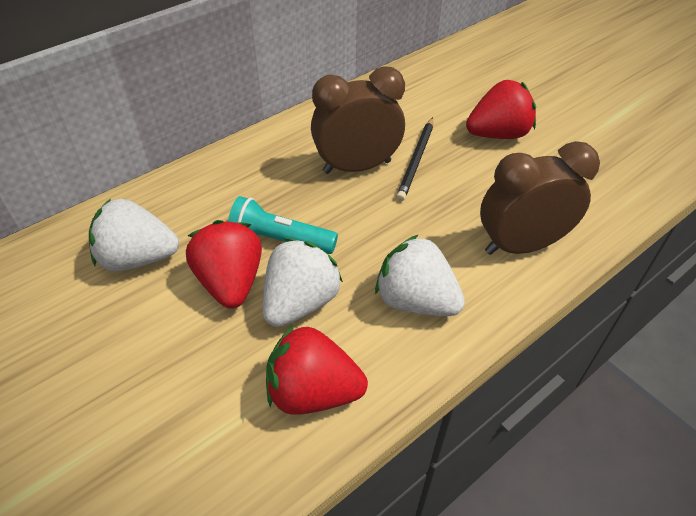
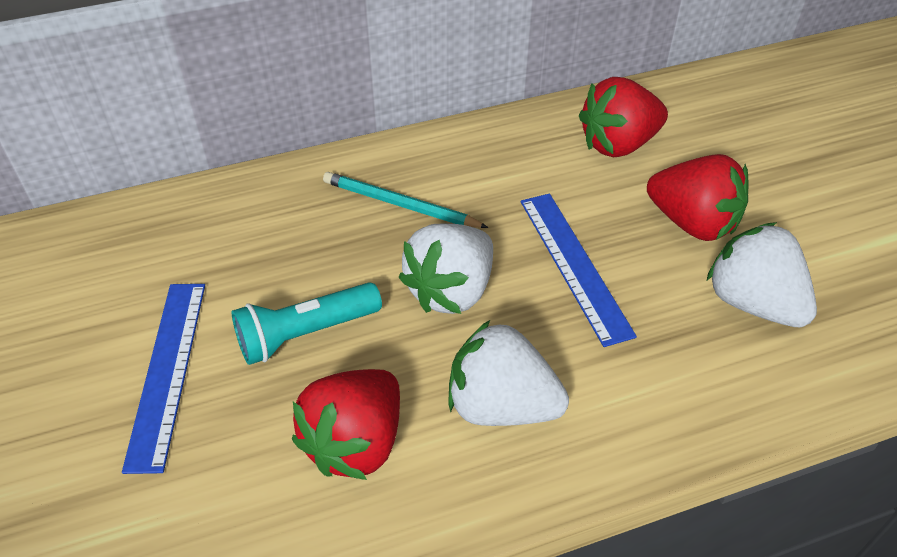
black pencil: 1 -> 0
blue ruler: 0 -> 2
brown clock: 2 -> 0
turquoise pencil: 0 -> 1

